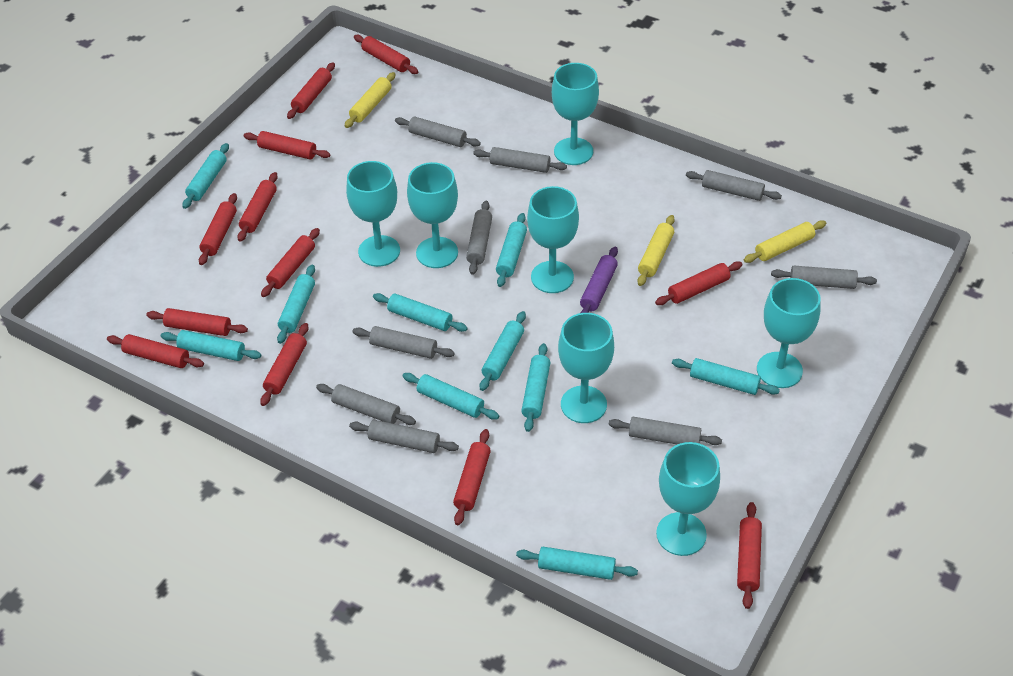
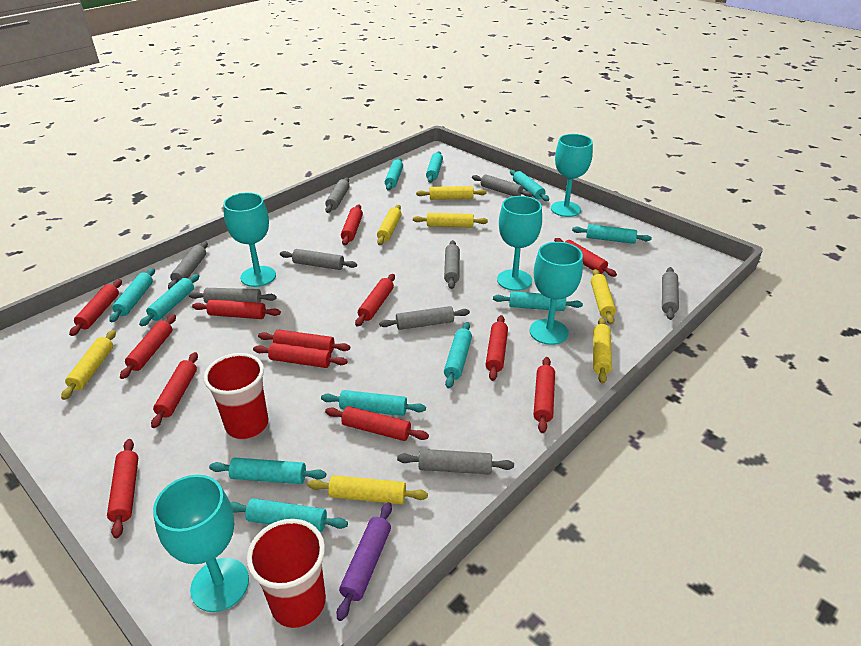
red cup: 0 -> 2
red rolling pin: 12 -> 13
turquoise goblet: 7 -> 5
turquoise rolling pin: 10 -> 11
yellow rolling pin: 3 -> 7

